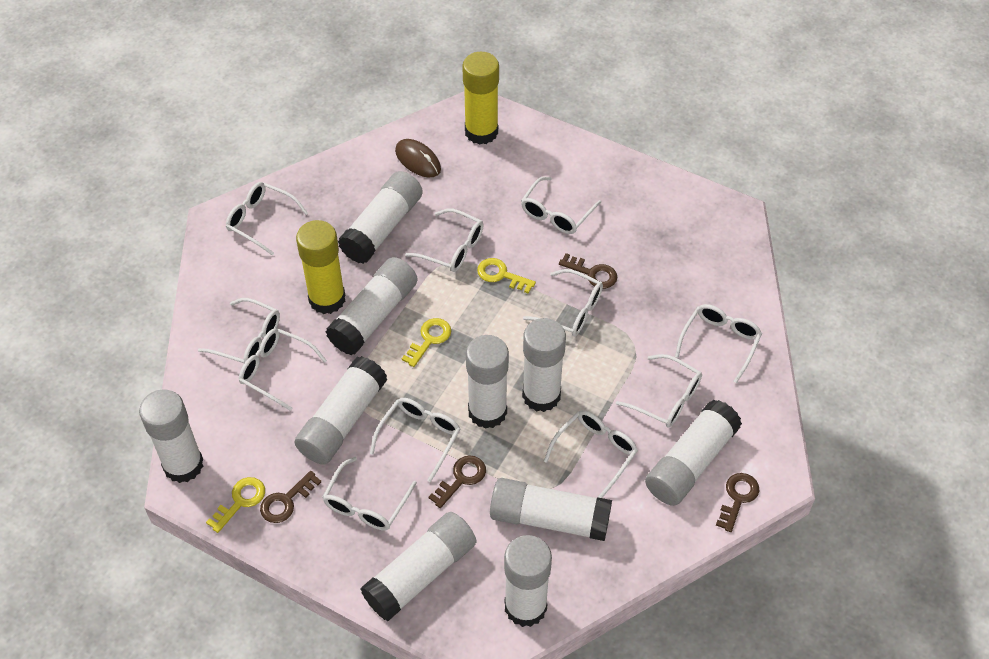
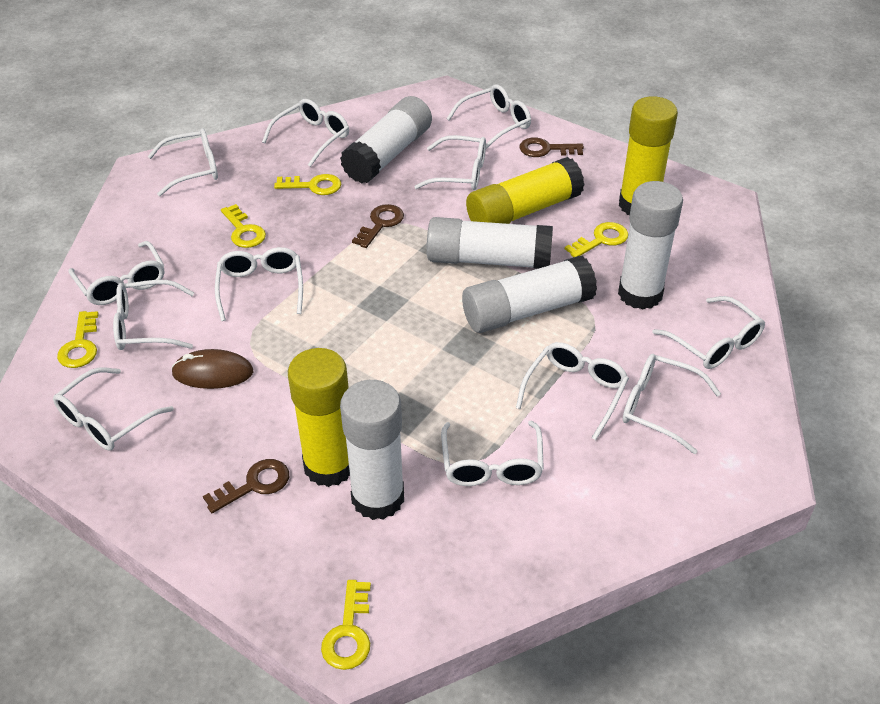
brown key: 4 -> 3
white glasses: 11 -> 12
white glue stick: 10 -> 5
yellow glue stick: 2 -> 3
yellow key: 3 -> 5

